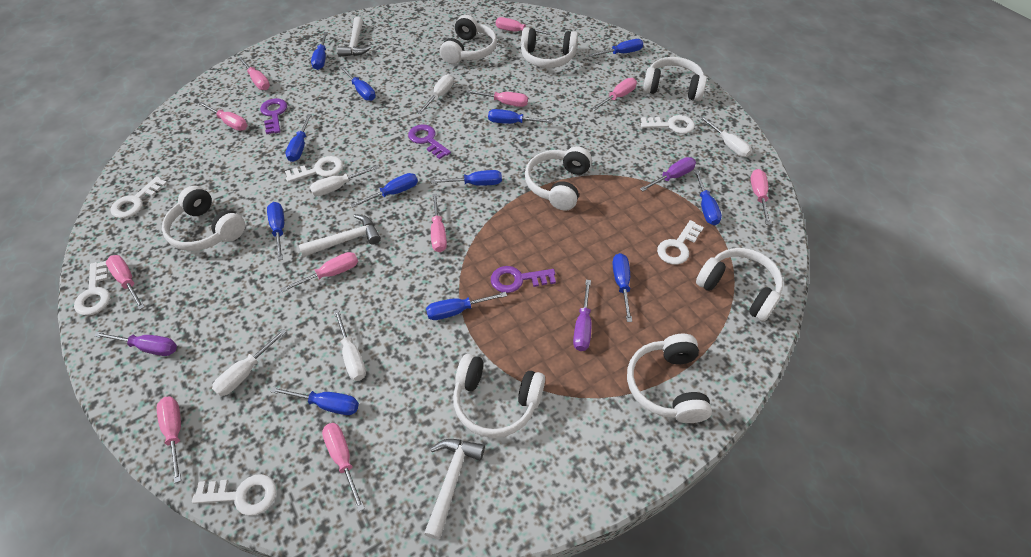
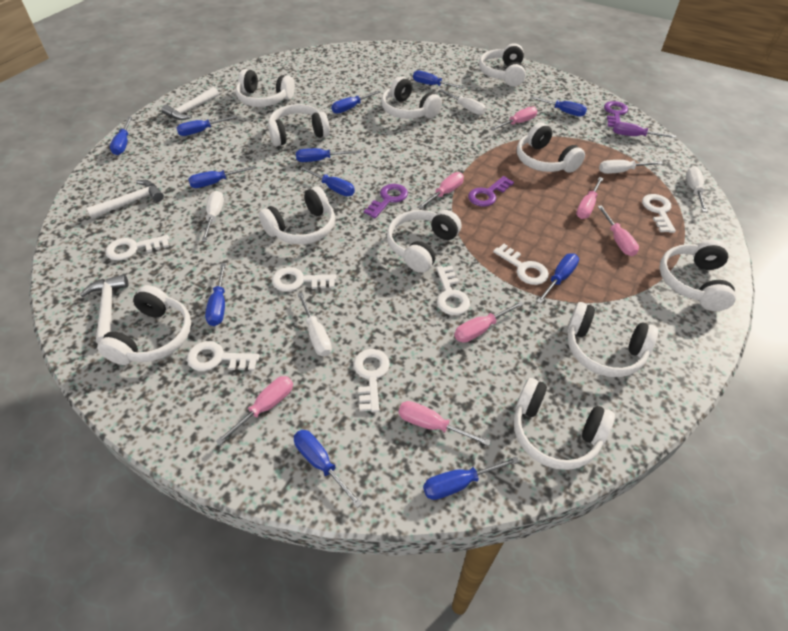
pink screwdriver: 11 -> 7
purple screwdriver: 3 -> 1
white headphones: 8 -> 11
white key: 6 -> 7

